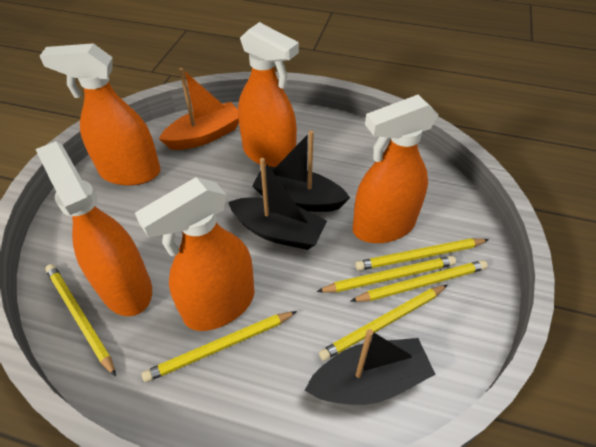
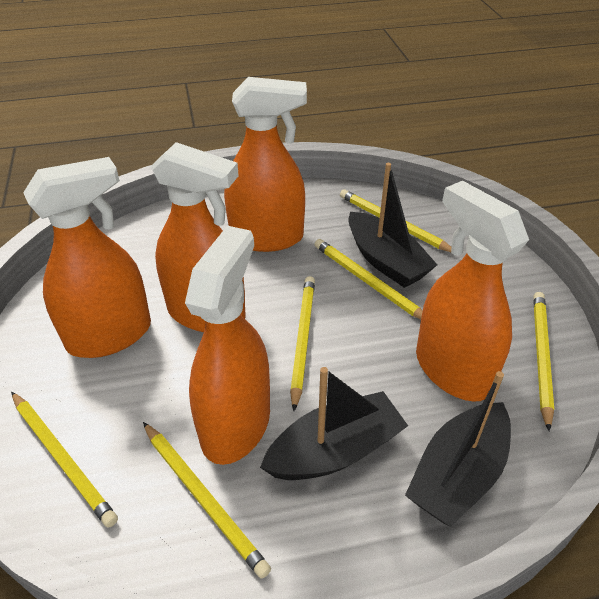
orange boat: 1 -> 0

